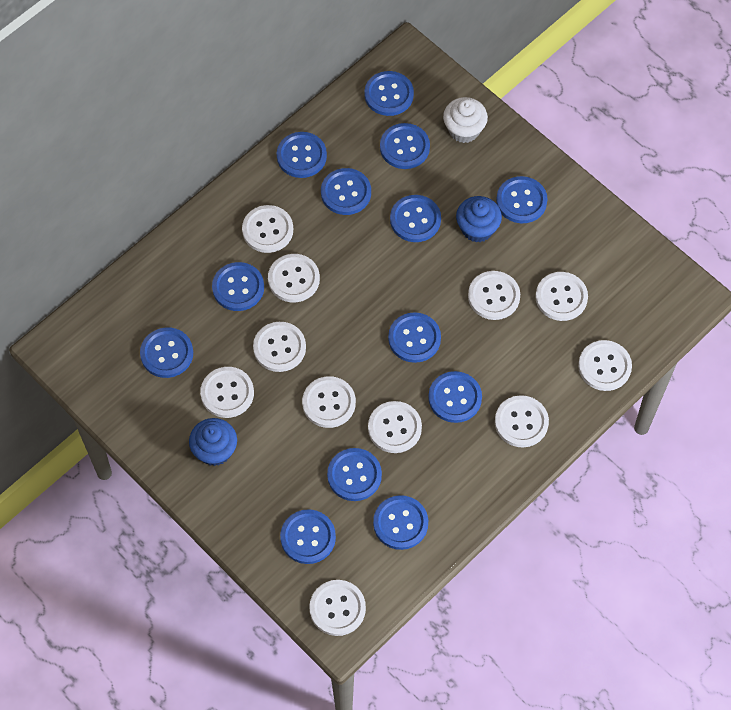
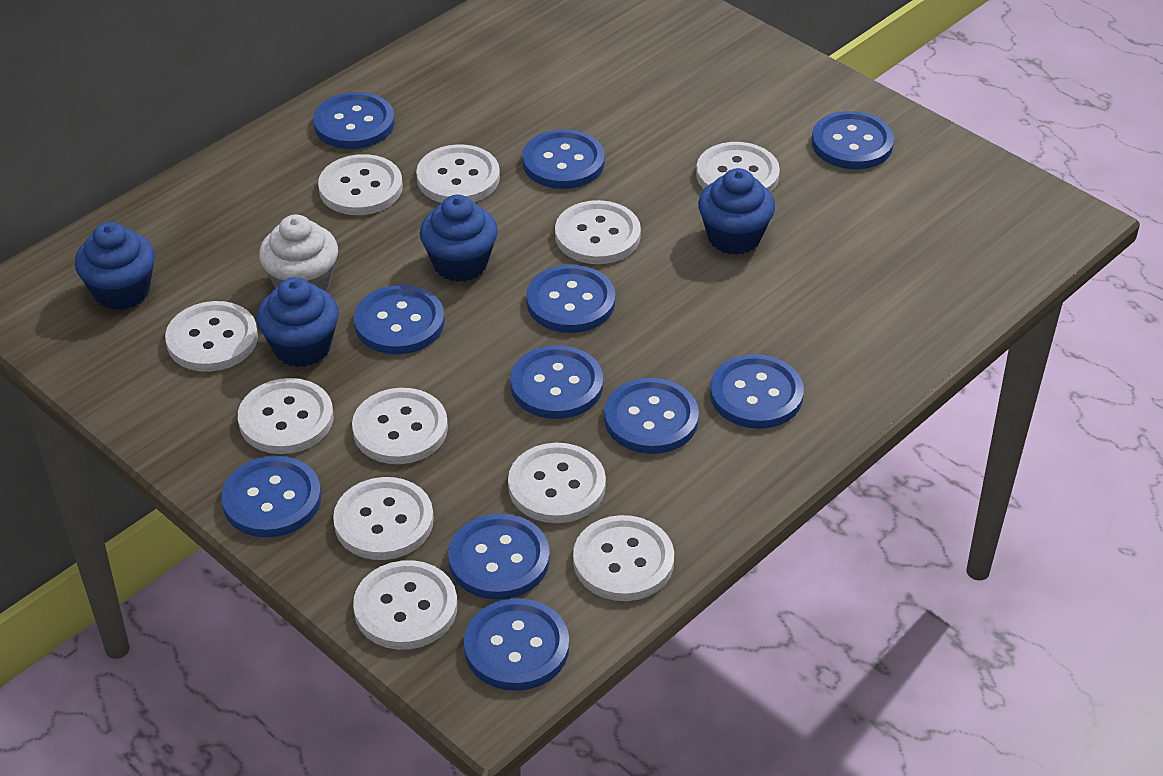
blue button: 13 -> 11
blue cupcake: 2 -> 4

